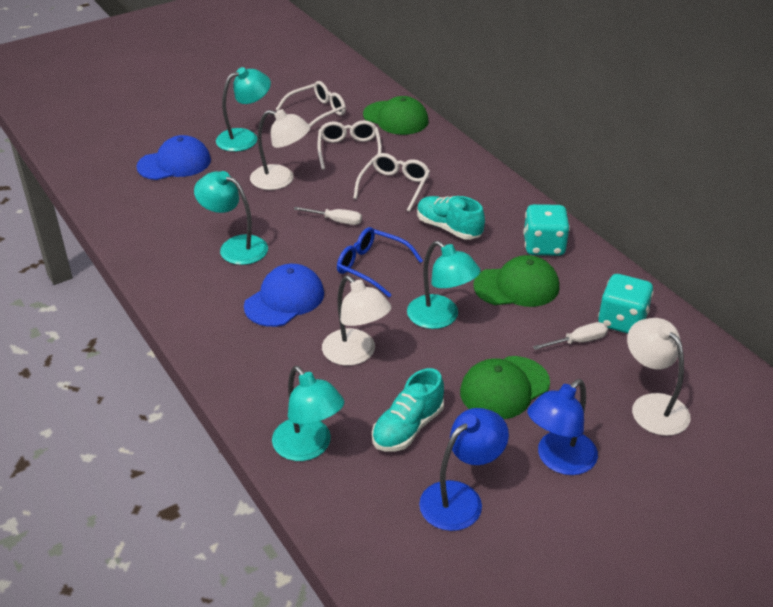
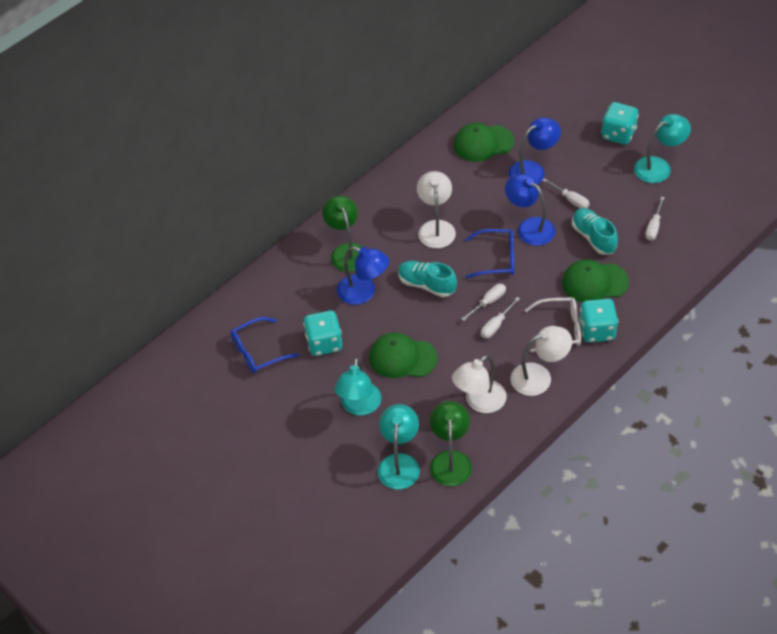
blue cap: 2 -> 0
blue glasses: 1 -> 2
blue lamp: 2 -> 3
green lamp: 0 -> 2
turquoise dice: 2 -> 3
turquoise lamp: 4 -> 3
white glasses: 3 -> 1
white screwdriver: 2 -> 4

